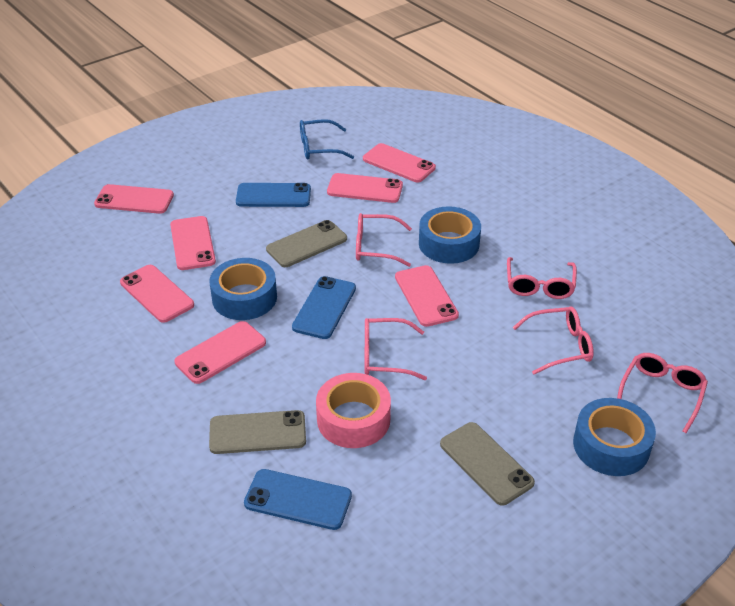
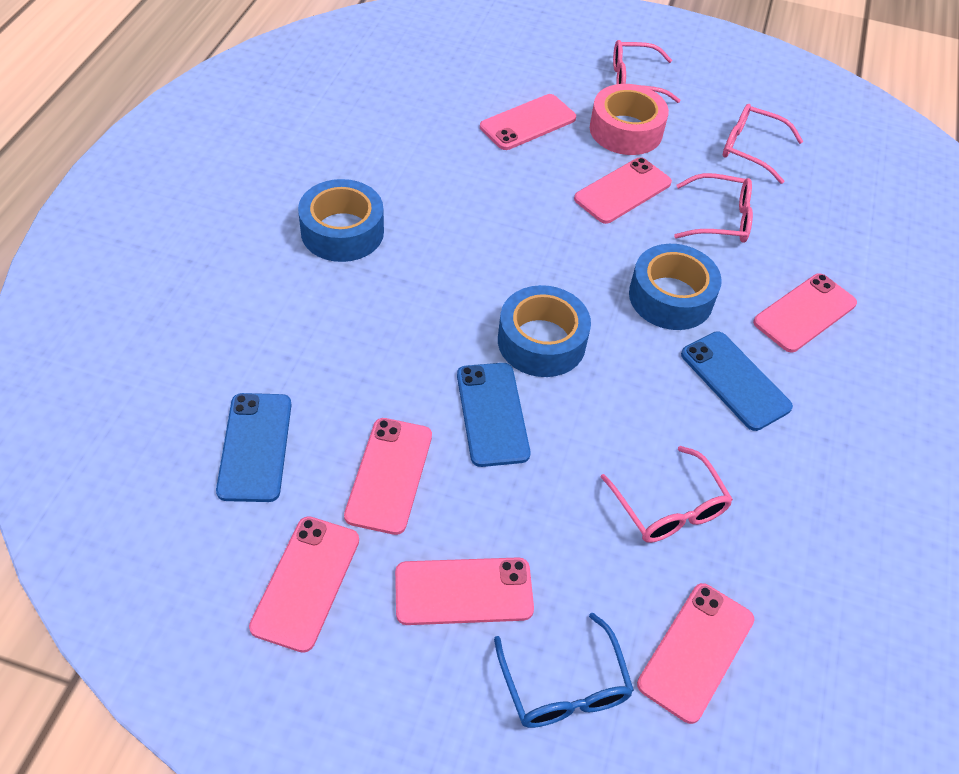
grey phone: 3 -> 0
pink glasses: 5 -> 4

